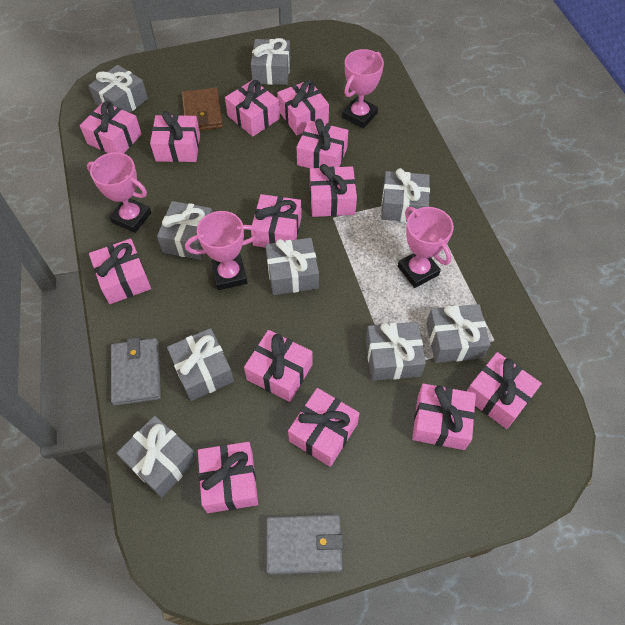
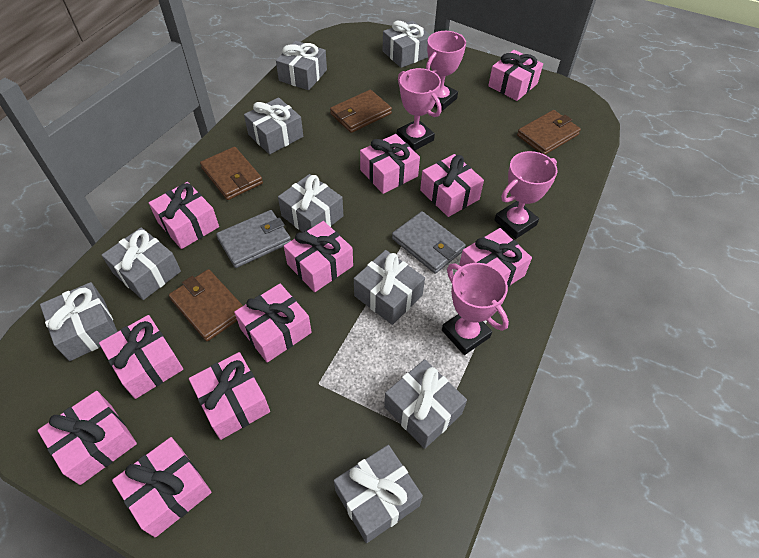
brown wallet: 1 -> 4
pink gift: 13 -> 11

